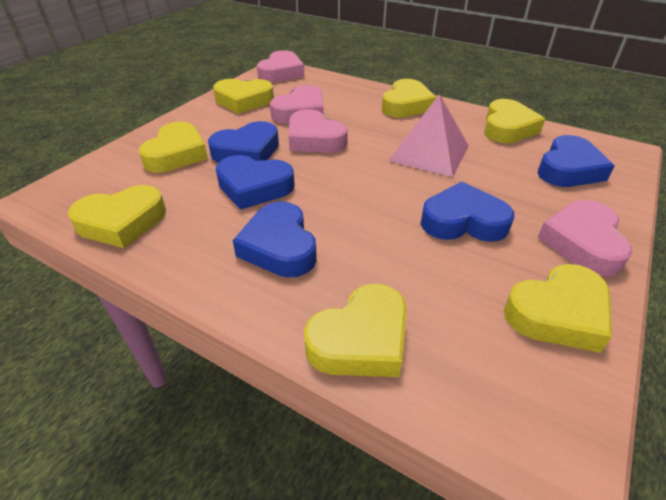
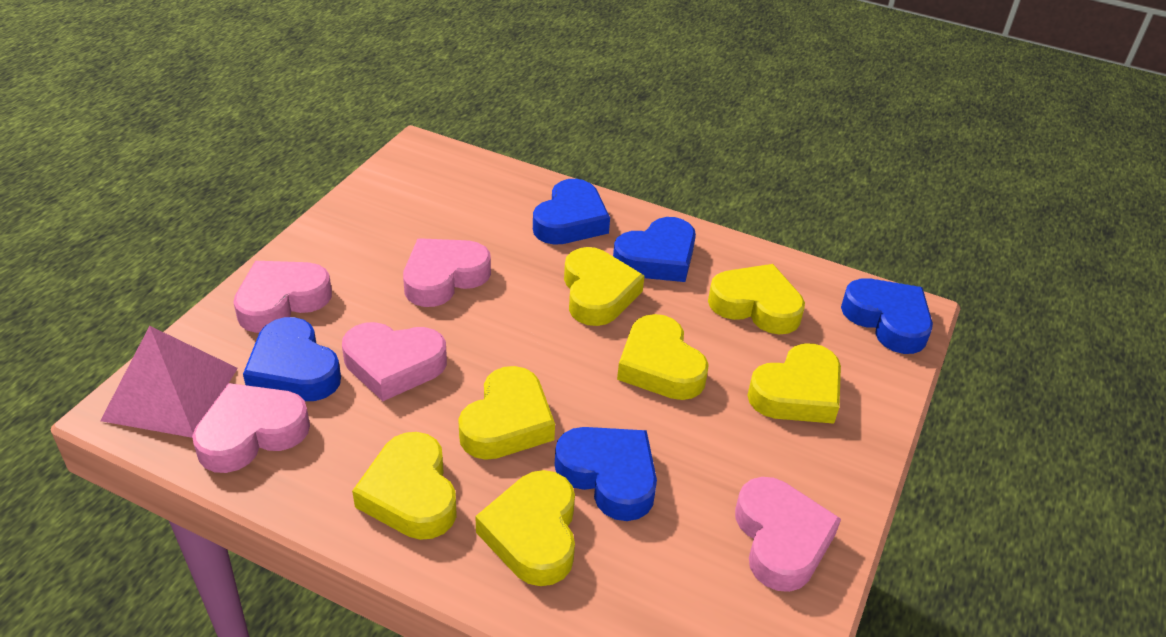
pink heart: 4 -> 5

